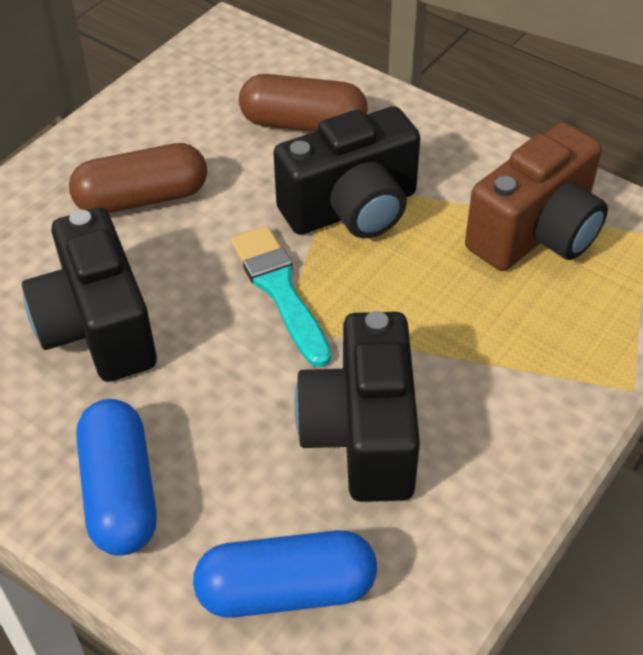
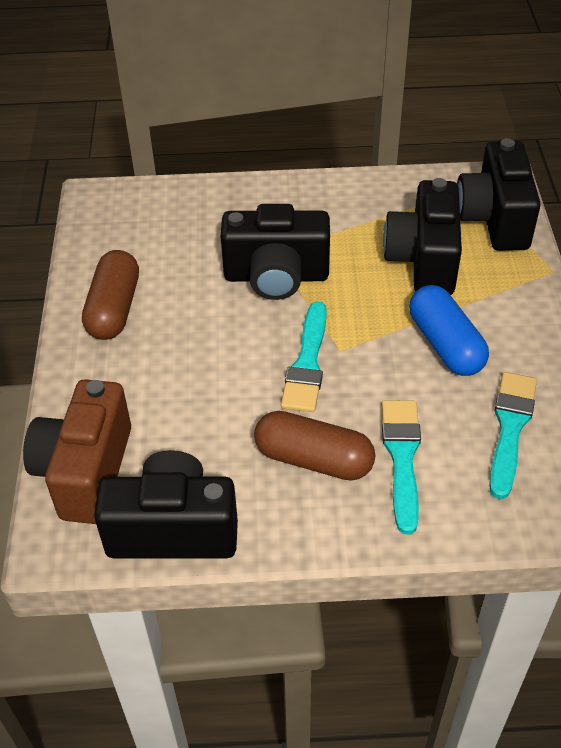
black camera: 3 -> 4
blue capsule: 2 -> 1
turquoise brush: 1 -> 3

